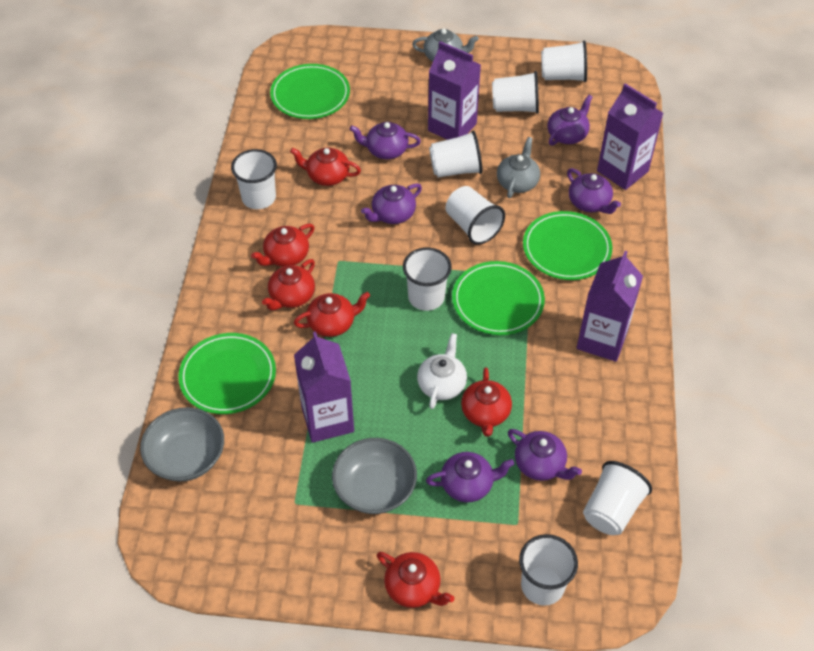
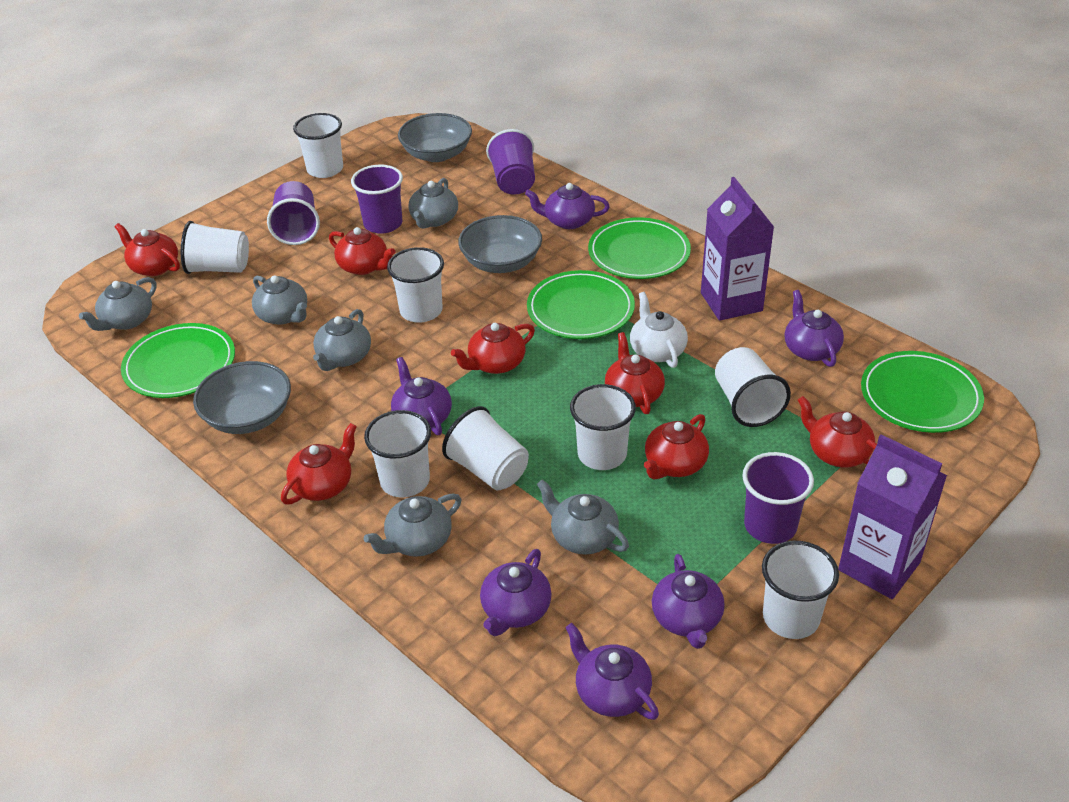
grey bowl: 2 -> 3
grey teapot: 2 -> 6
purple carton: 4 -> 2
purple cup: 0 -> 4
red teapot: 6 -> 7

